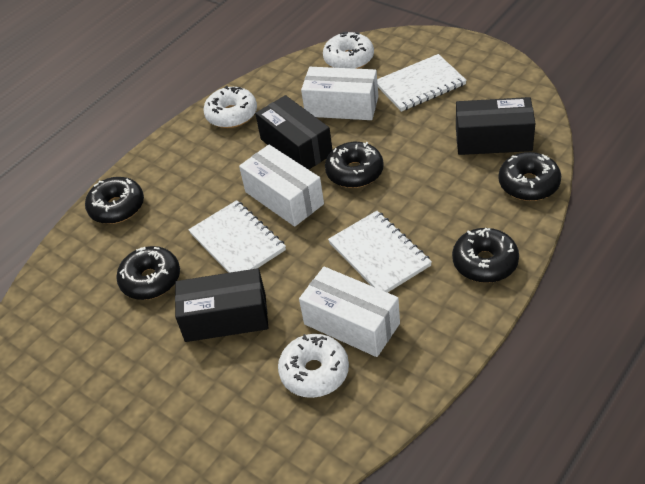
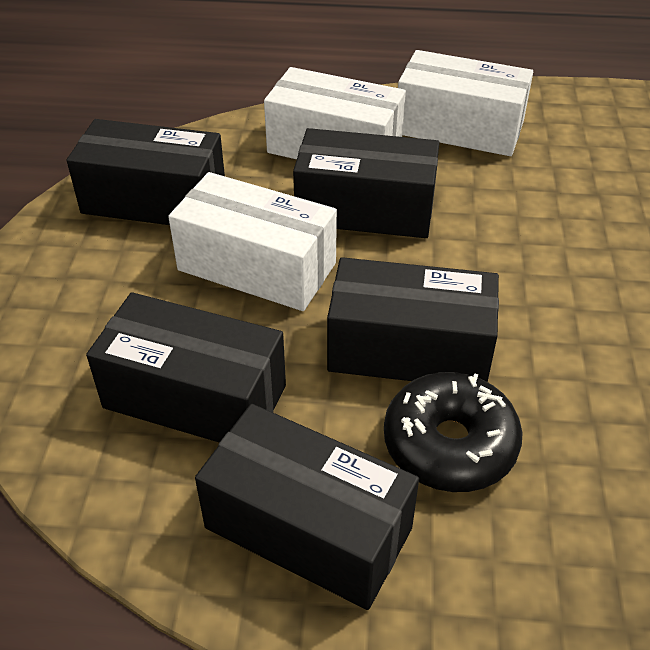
black box: 3 -> 5
black donut: 5 -> 1
white donut: 3 -> 0
white notebook: 3 -> 0

